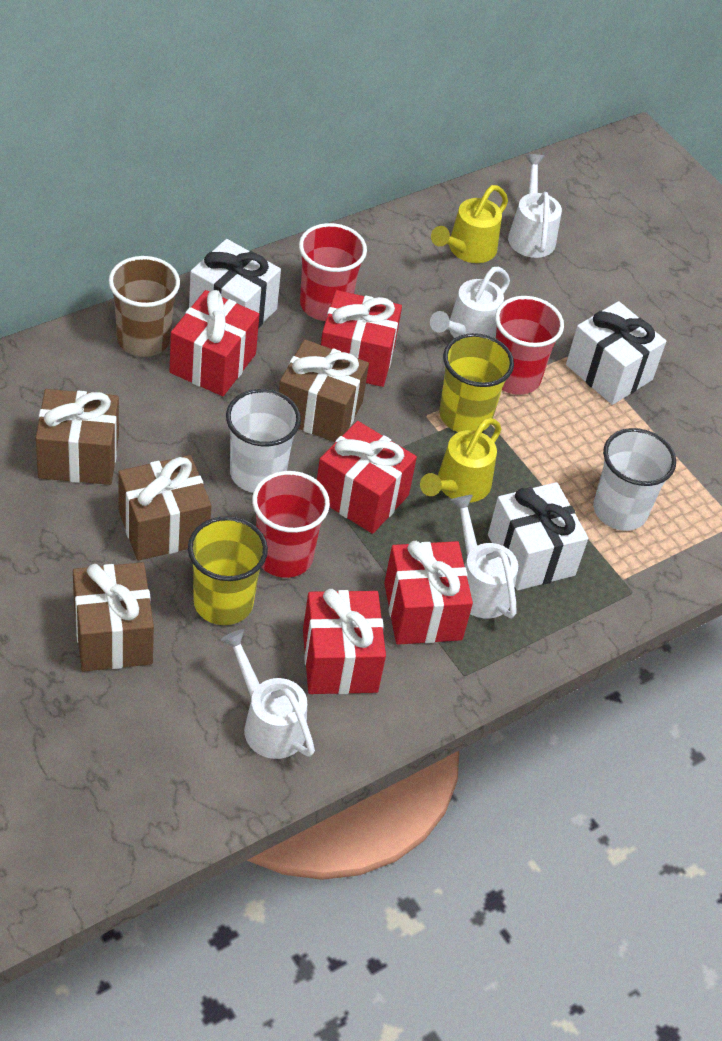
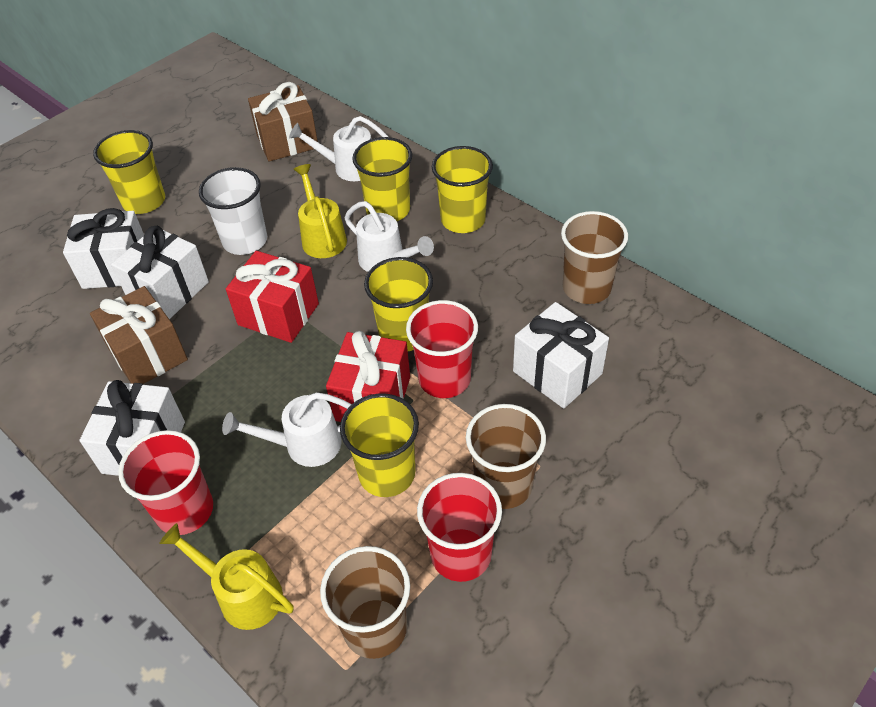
brown cup: 1 -> 3
brown gift: 4 -> 2
red gift: 5 -> 2
white cup: 2 -> 1
white gift: 3 -> 4
white watering can: 4 -> 3
yellow cup: 2 -> 5

